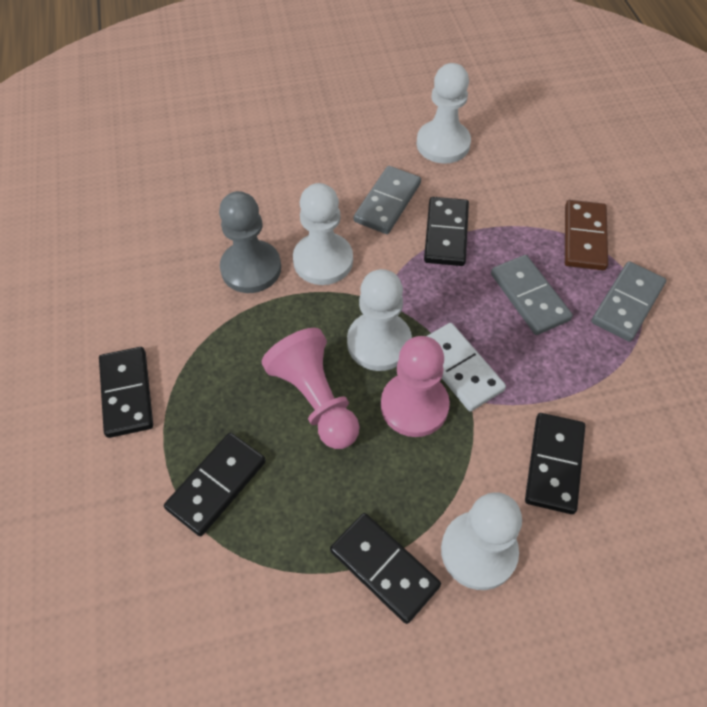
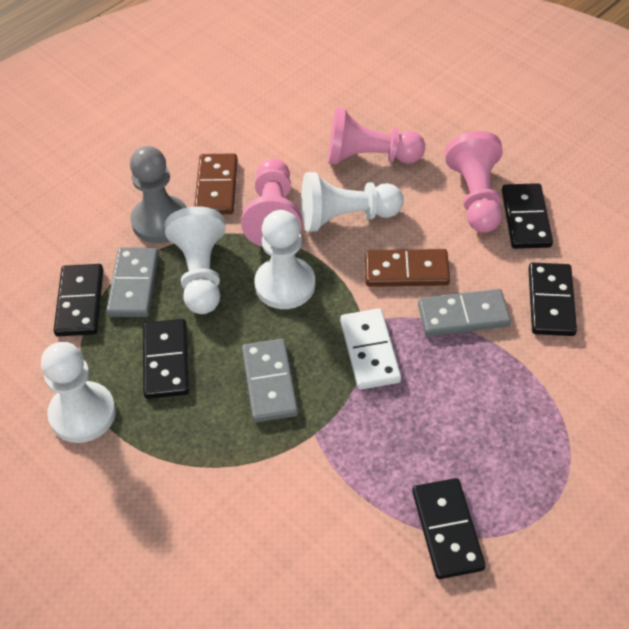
brown domino: 1 -> 2
pink pawn: 2 -> 3

